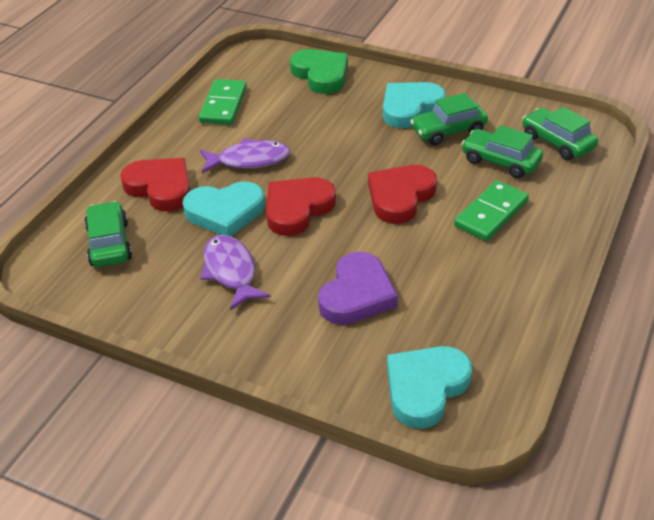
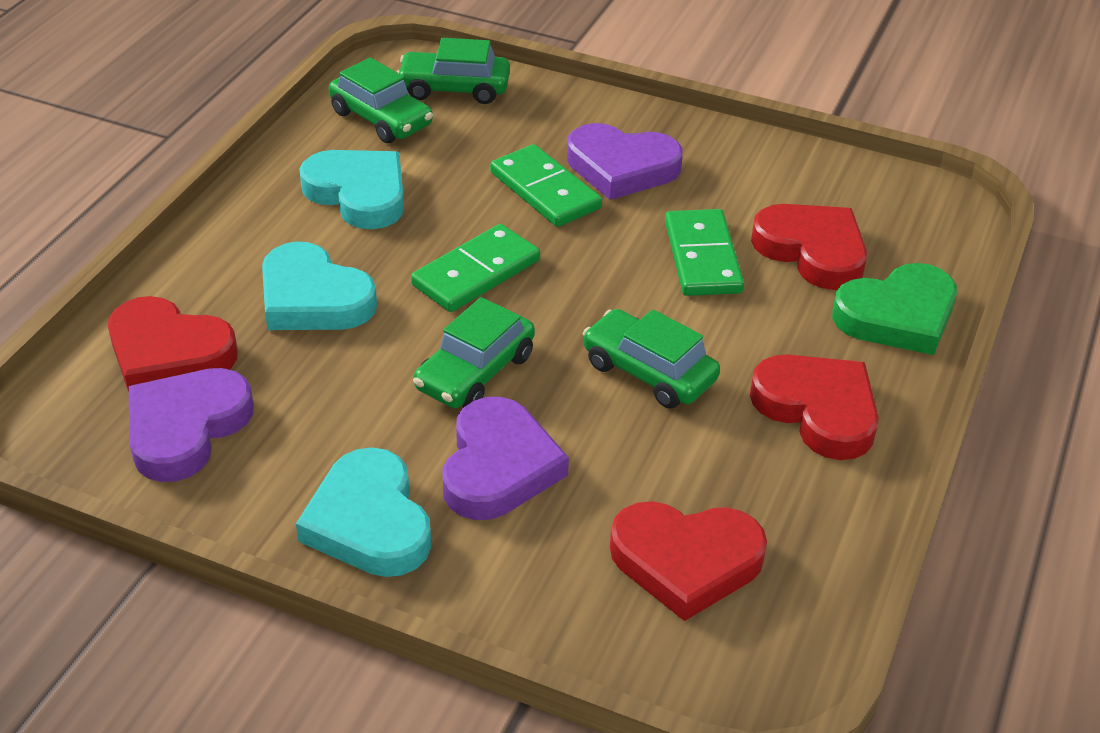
green domino: 2 -> 3
purple fish: 2 -> 0
purple heart: 1 -> 3
red heart: 3 -> 4

